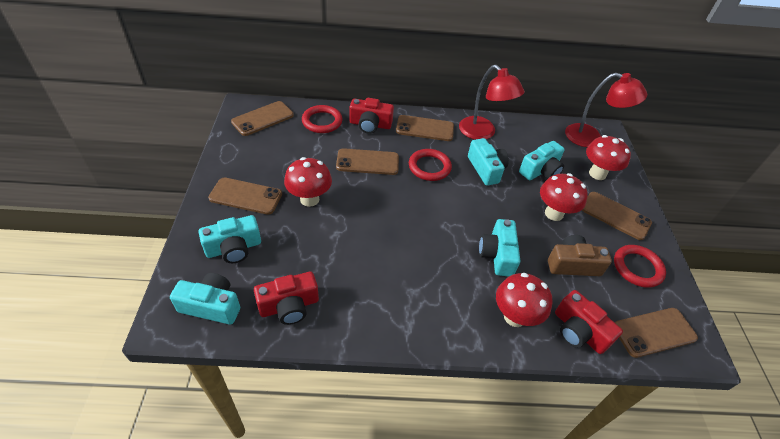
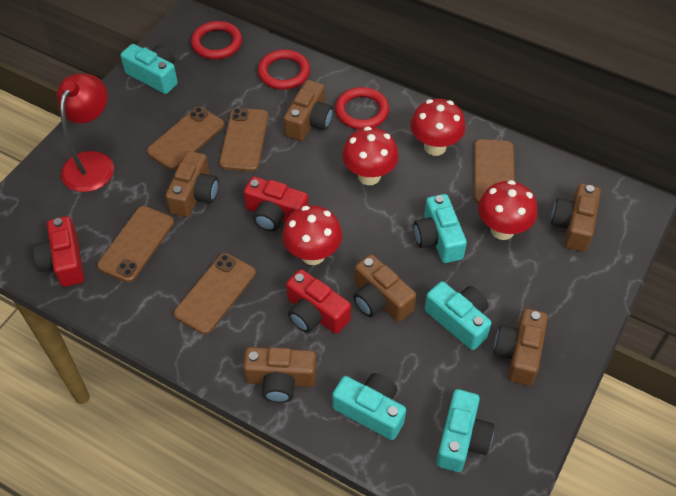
brown camera: 1 -> 6
brown phone: 6 -> 5
red lamp: 2 -> 1

